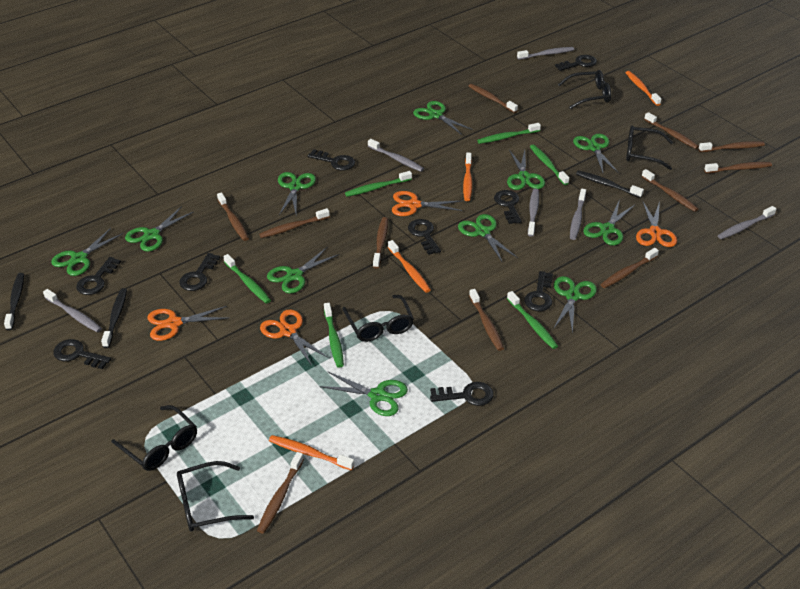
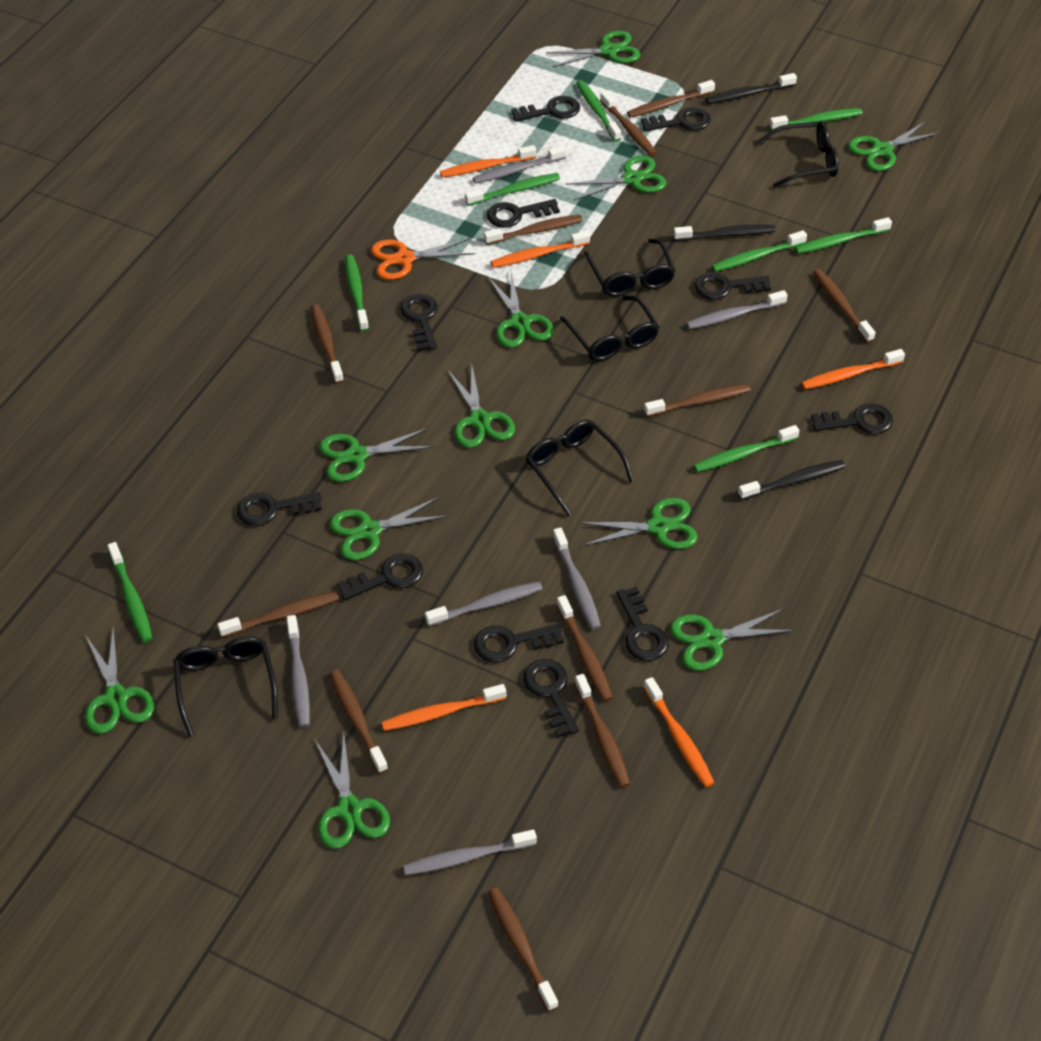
black key: 9 -> 11
green toothbrush: 6 -> 8
orange scissors: 4 -> 1
orange toothbrush: 4 -> 5

